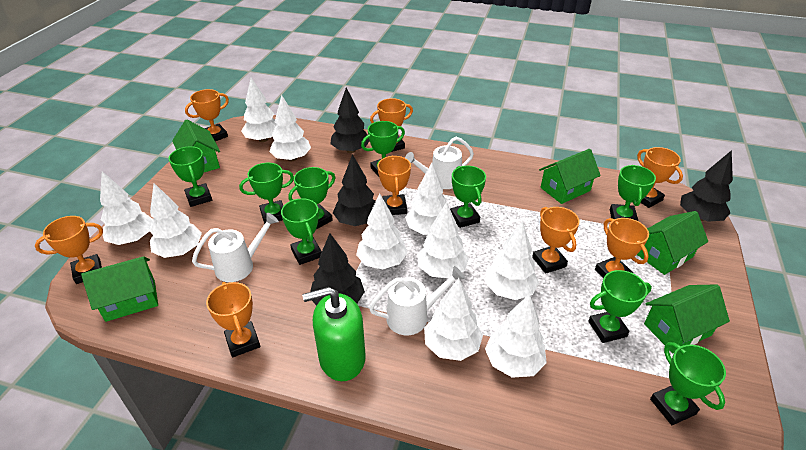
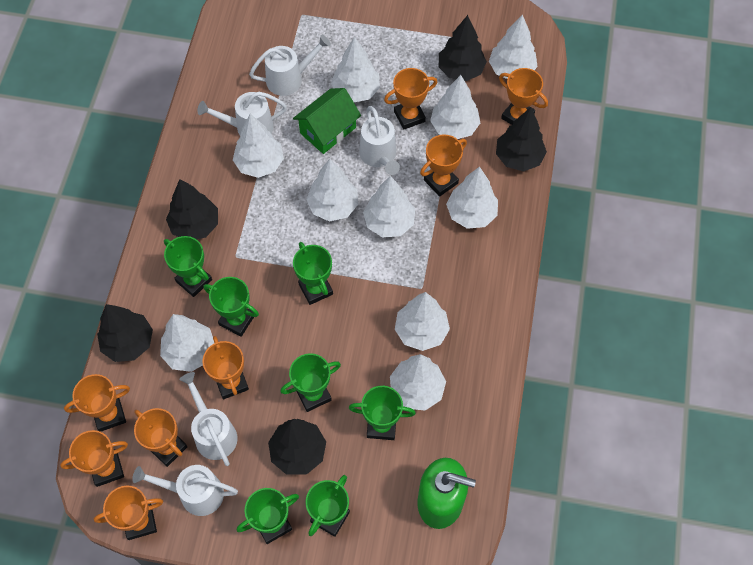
black tree: 4 -> 5
green house: 5 -> 1
green trophy: 9 -> 7
white watering can: 3 -> 5

